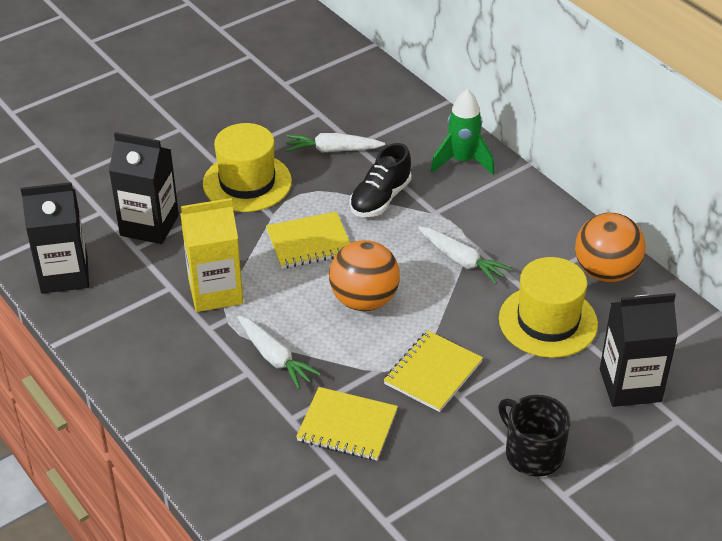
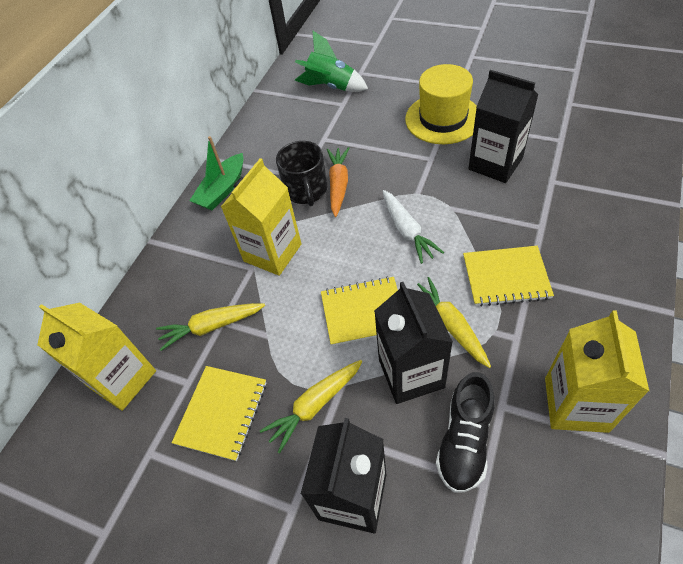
green boat: 0 -> 1
orange ball: 2 -> 0
orange carrot: 0 -> 1
white carrot: 3 -> 1
yellow carrot: 0 -> 3
yellow carton: 1 -> 3
yellow hat: 2 -> 1

